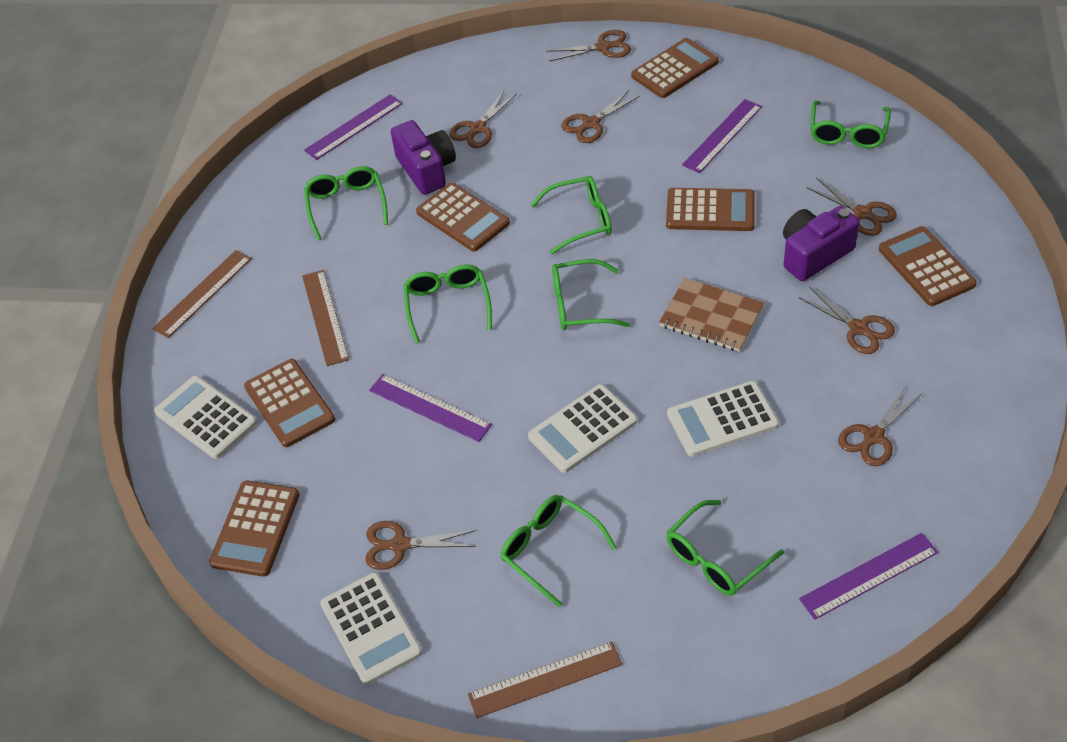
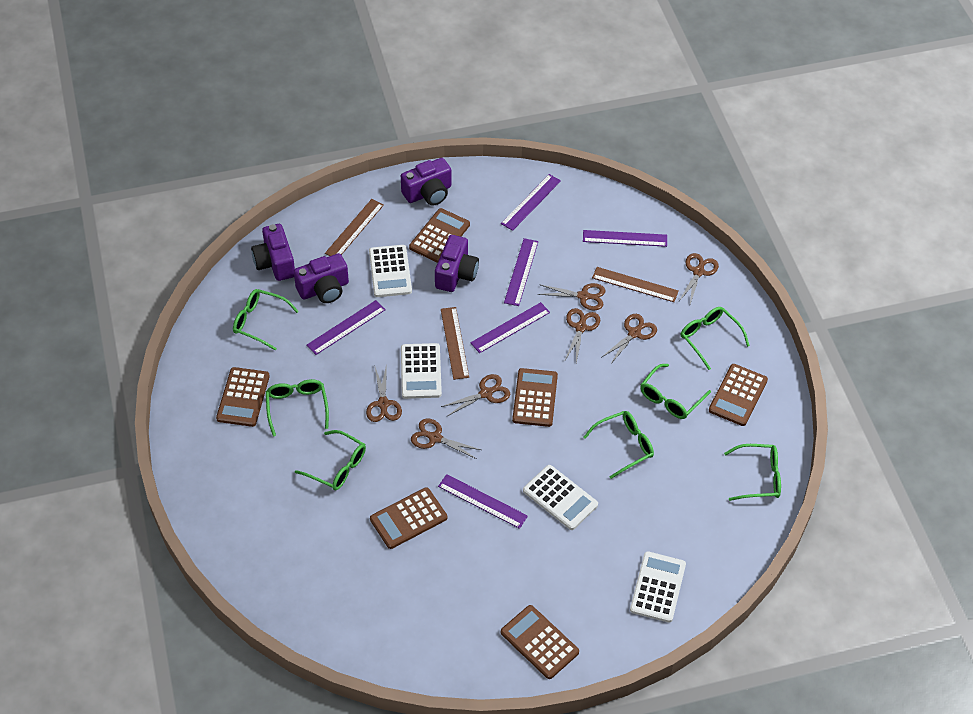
brown notebook: 1 -> 0
purple camera: 2 -> 4
purple ruler: 4 -> 6

